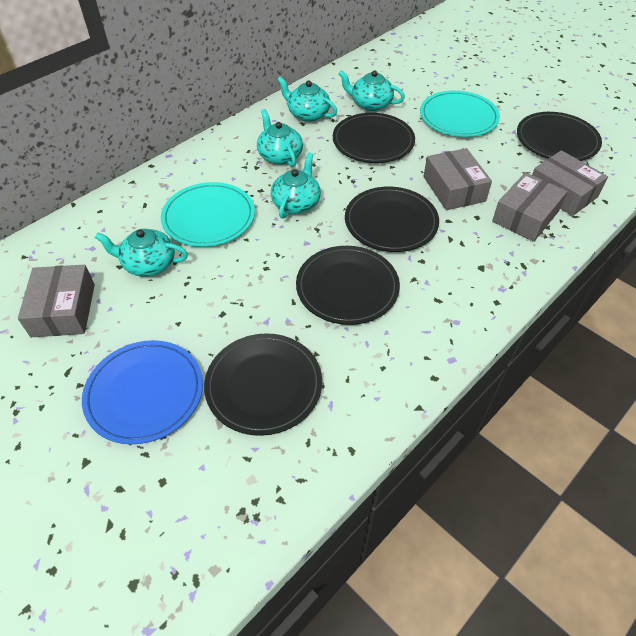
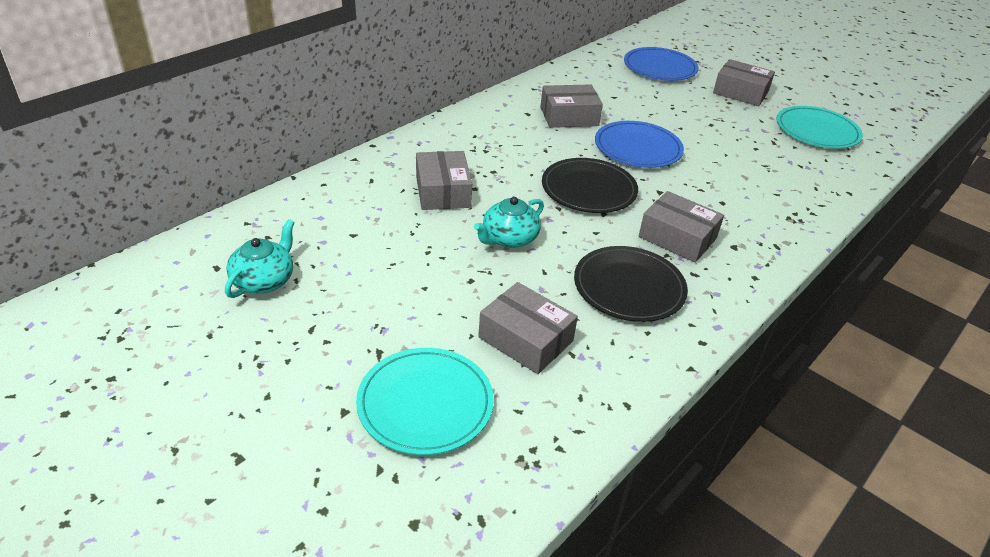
black plate: 5 -> 2
blue plate: 1 -> 2
grey box: 4 -> 5
turquoise teapot: 5 -> 2

